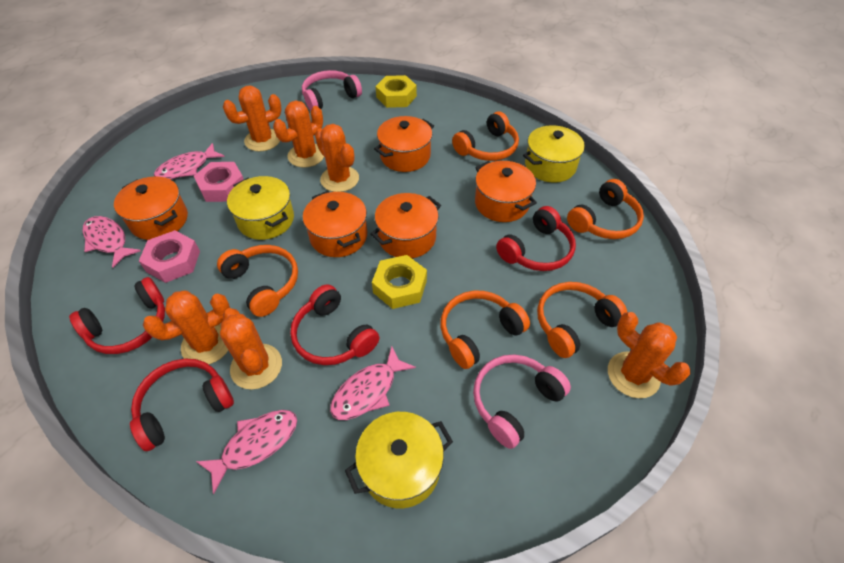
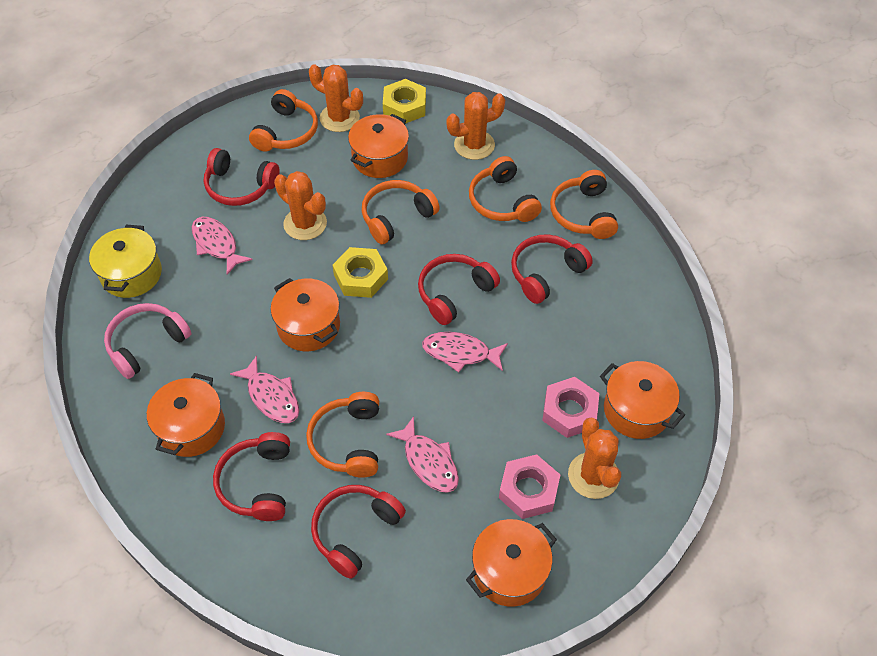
orange cactus: 6 -> 4
pink headphones: 2 -> 1
red headphones: 4 -> 5
yellow pot: 3 -> 1

